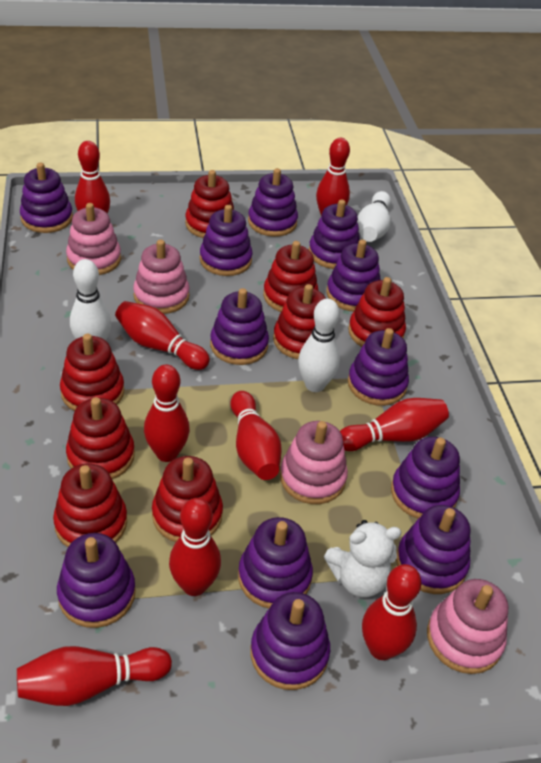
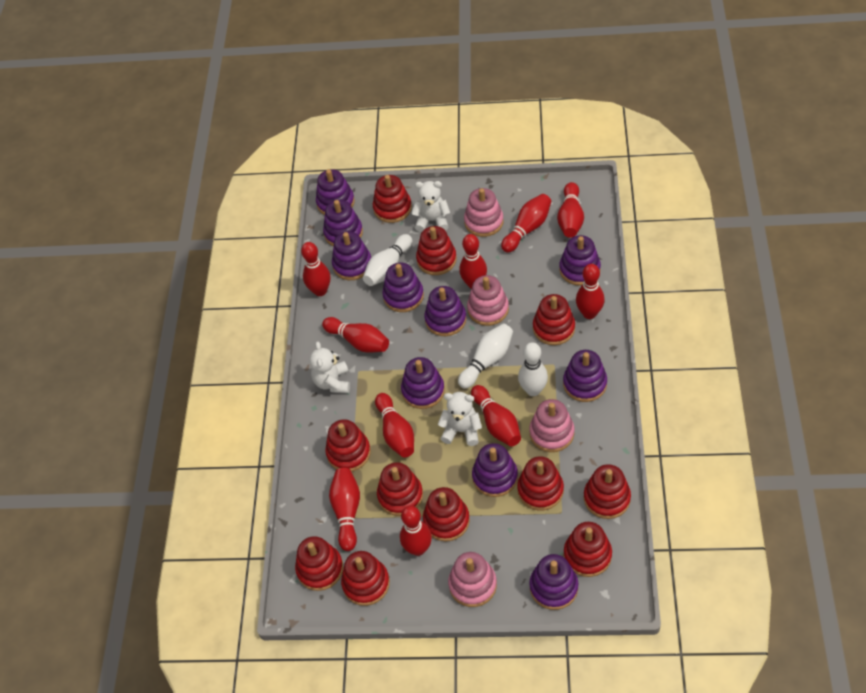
purple stacking toy: 12 -> 10
red bowling pin: 9 -> 10
red stacking toy: 8 -> 11
white teddy bear: 1 -> 3

